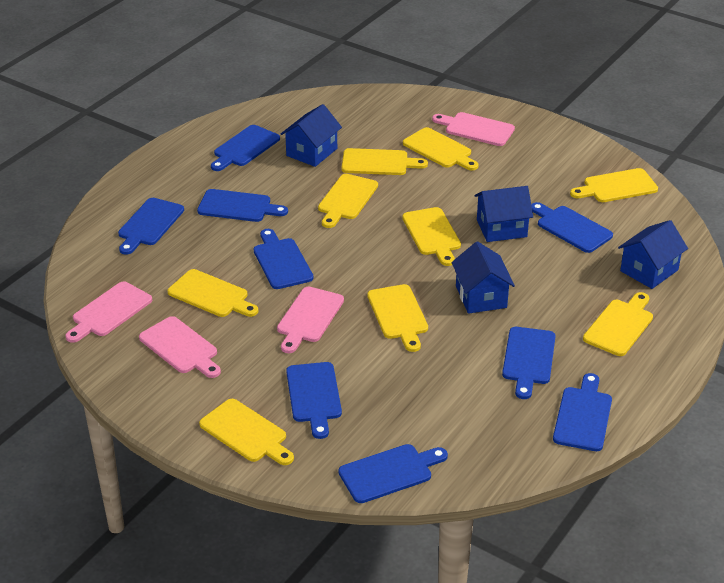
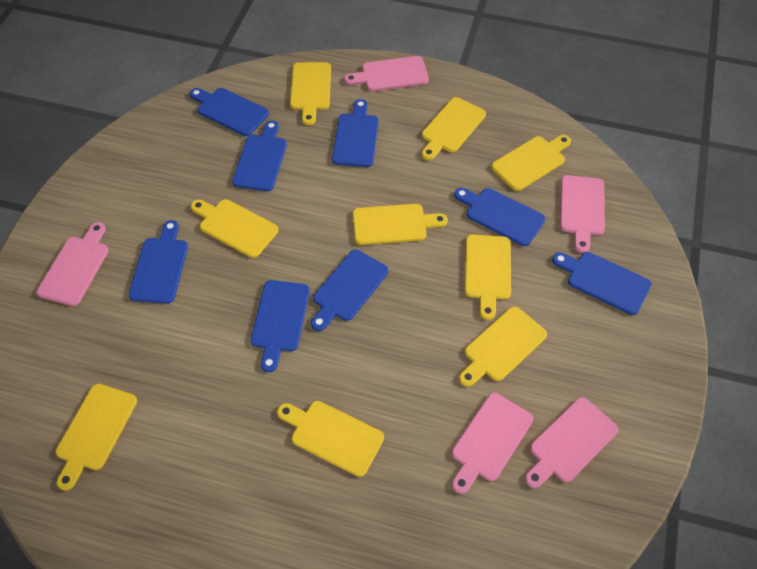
blue cutting board: 9 -> 8
blue house: 4 -> 0
pink cutting board: 4 -> 5

